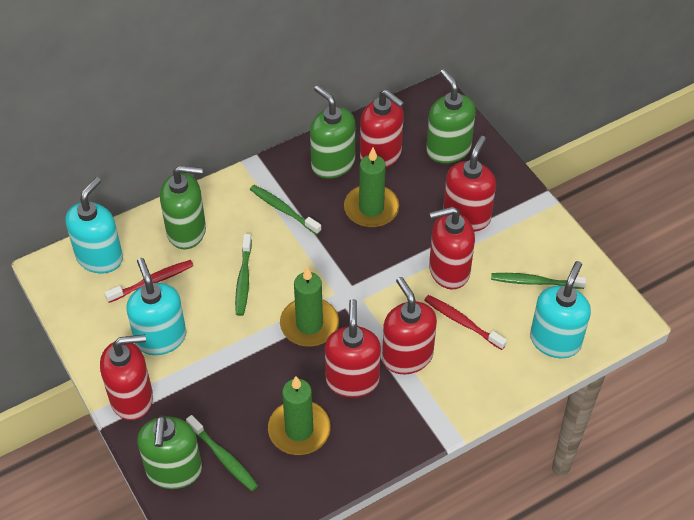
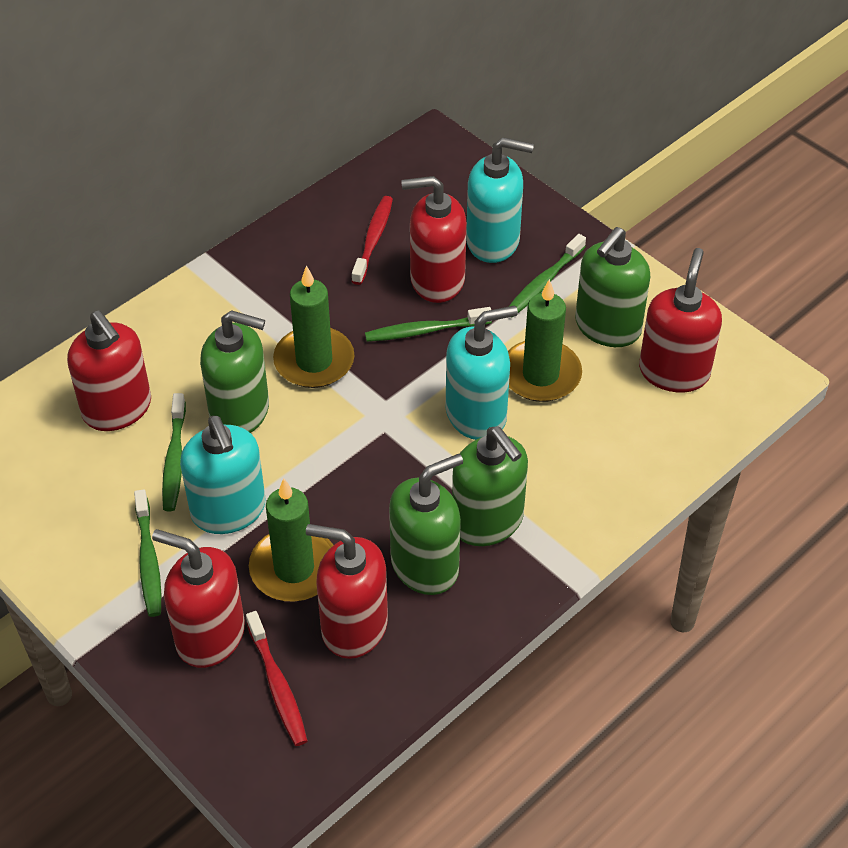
red soap dispenser: 6 -> 5

